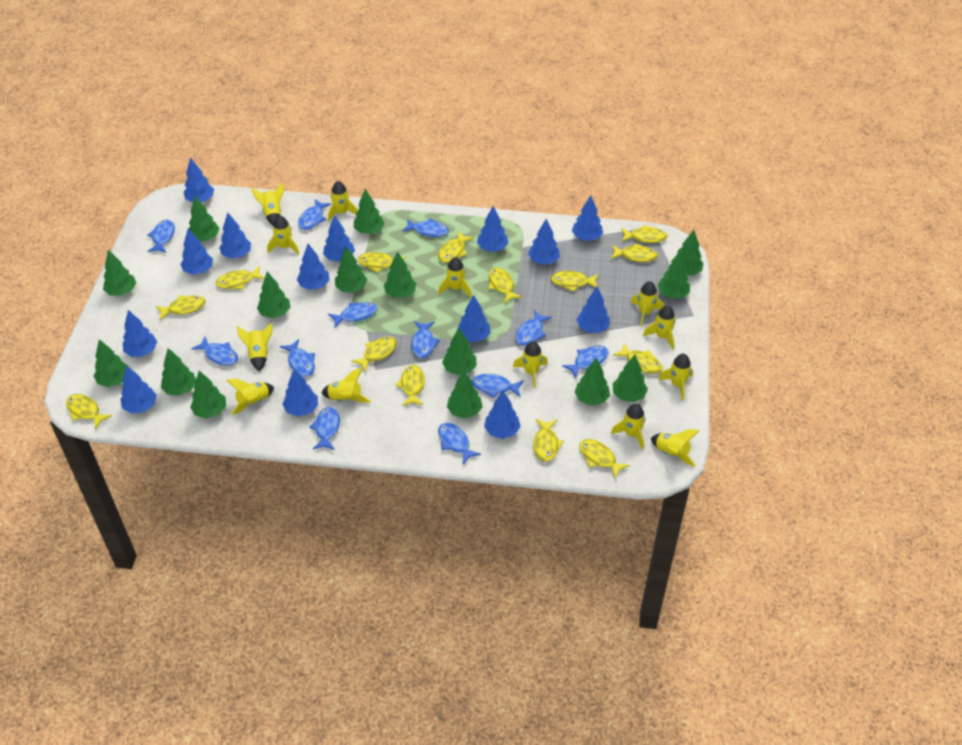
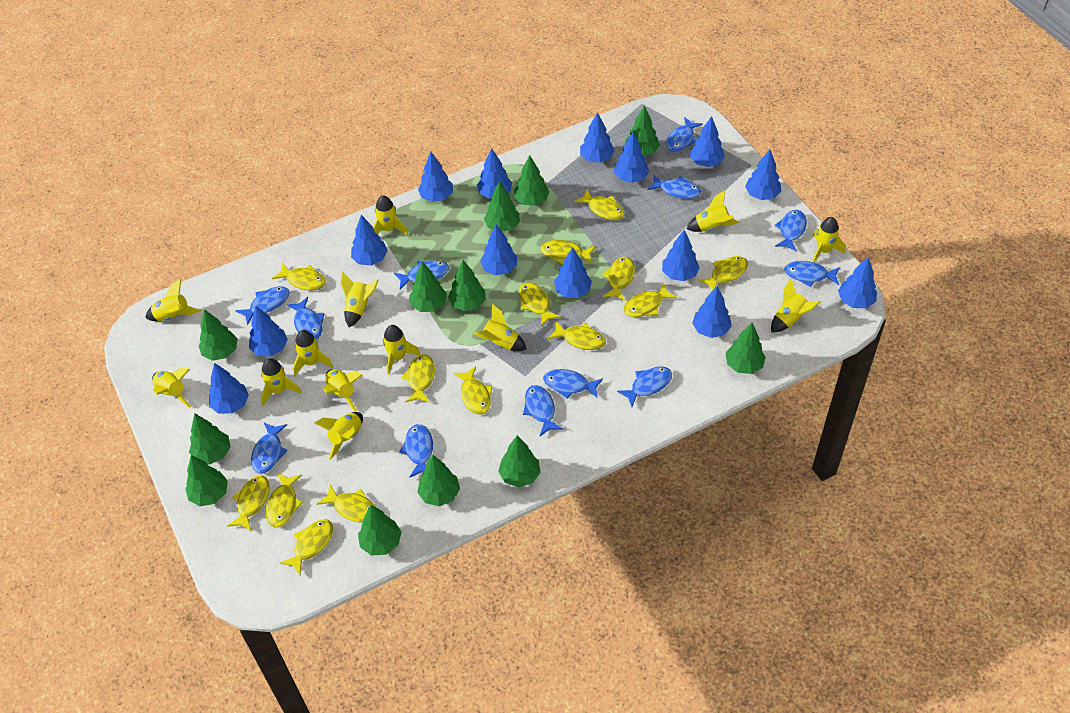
green tree: 15 -> 12

